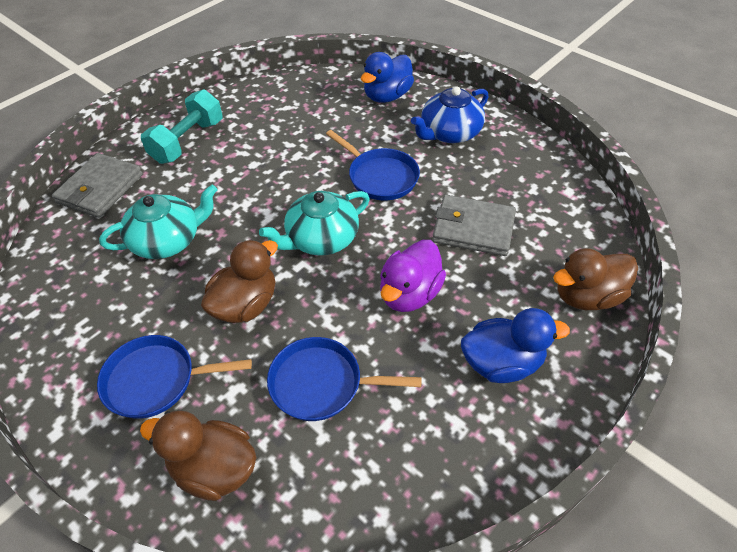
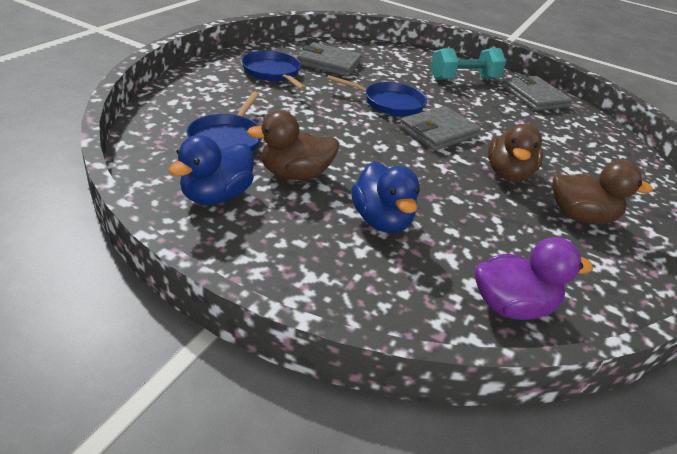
blue teapot: 1 -> 0
grey wallet: 2 -> 3
turquoise teapot: 2 -> 0

